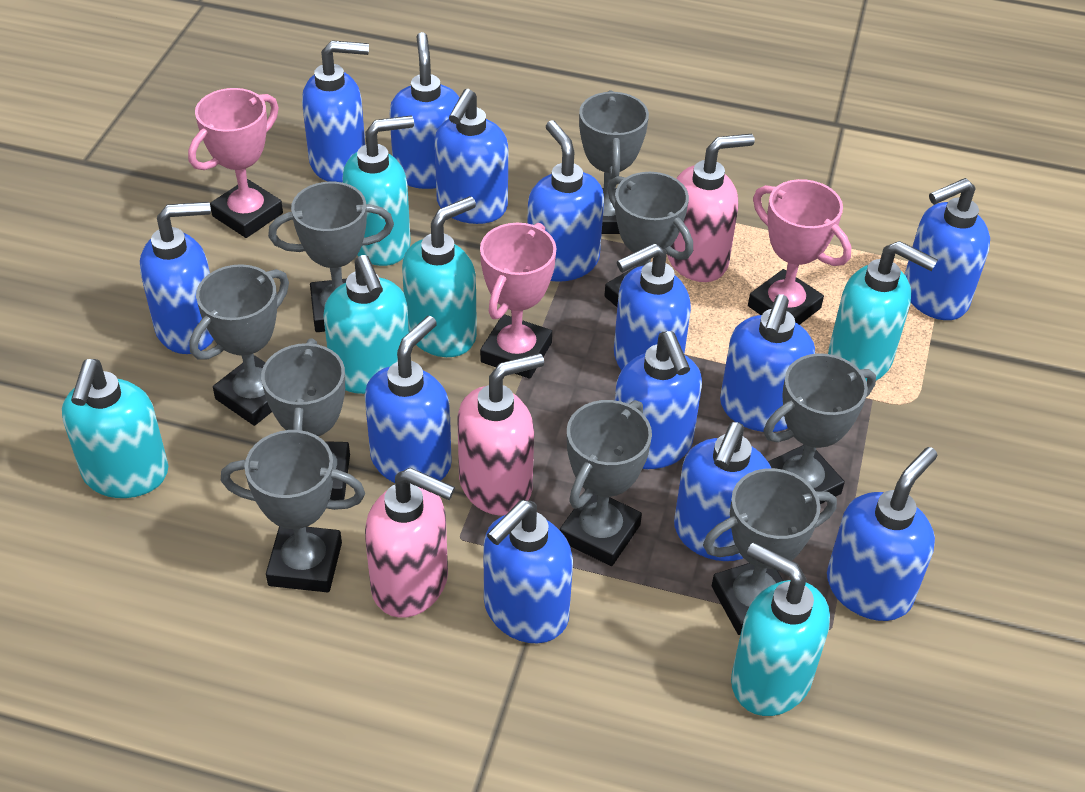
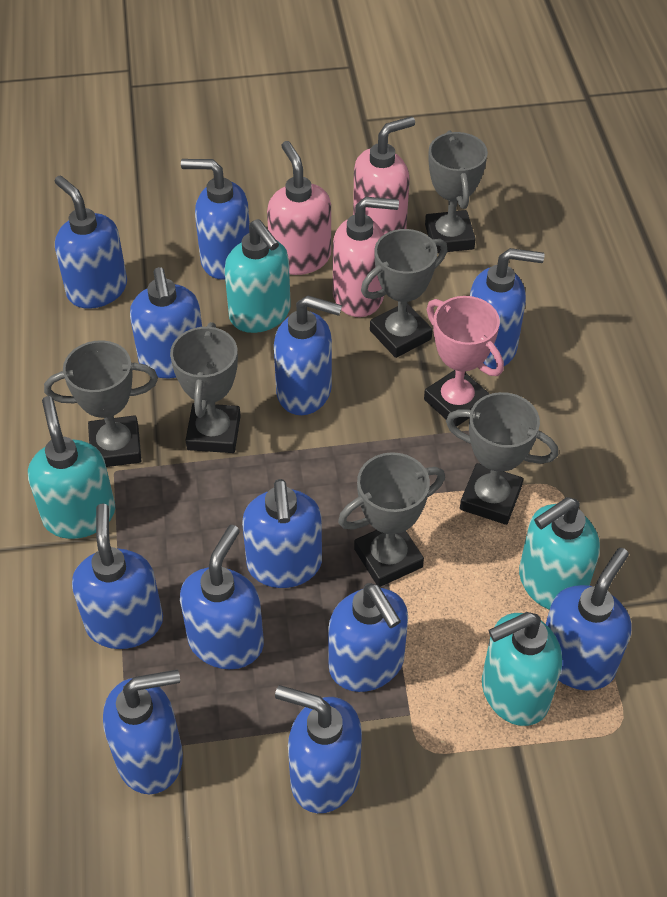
blue soap dispenser: 13 -> 12
grey trophy: 9 -> 6
pink trophy: 3 -> 1
turquoise soap dispenser: 6 -> 4

